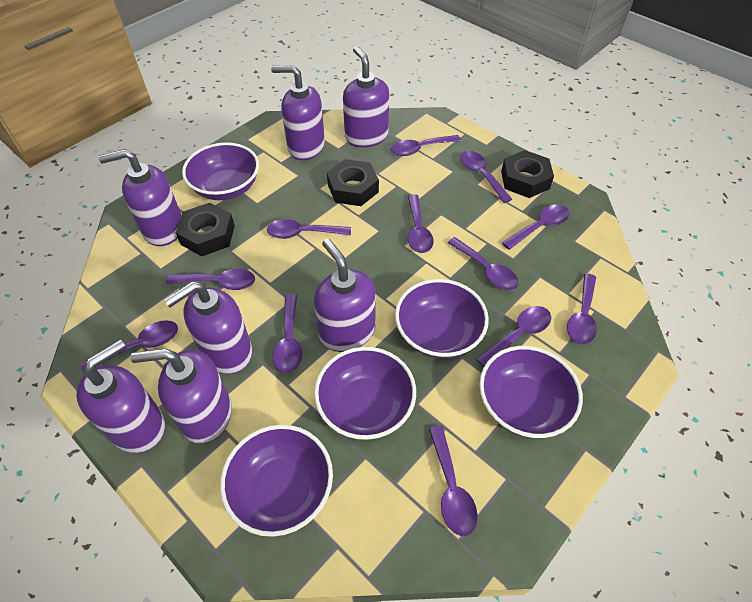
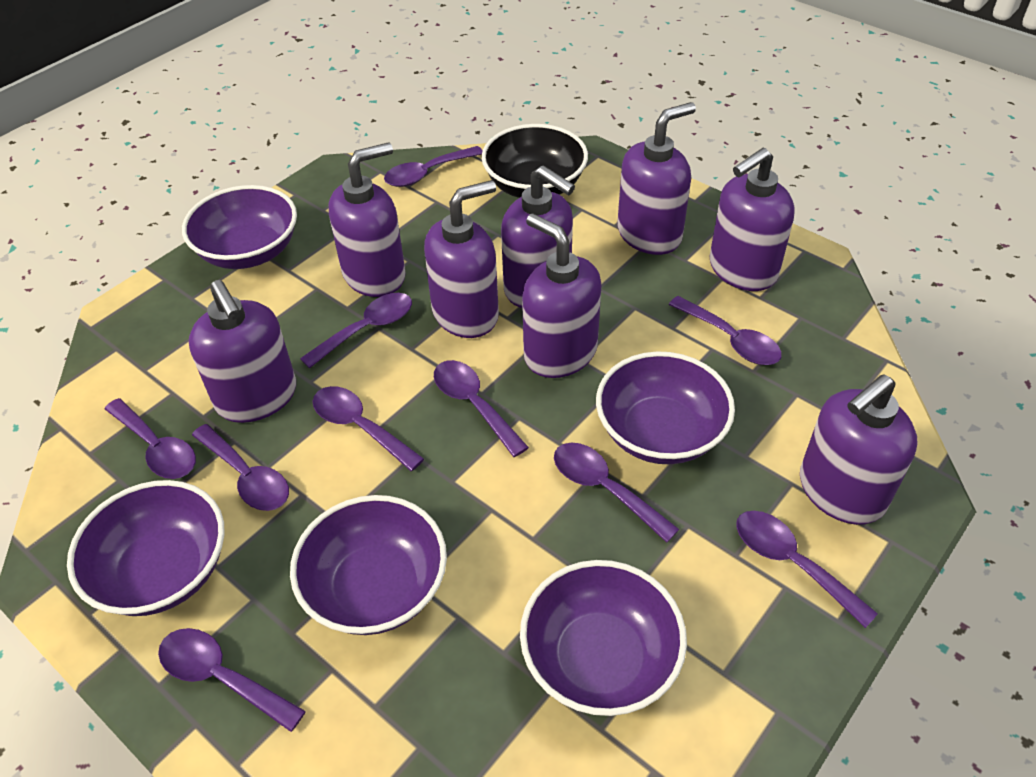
black bowl: 0 -> 1
black nut: 3 -> 0
purple soap dispenser: 7 -> 8
purple spoon: 12 -> 10

